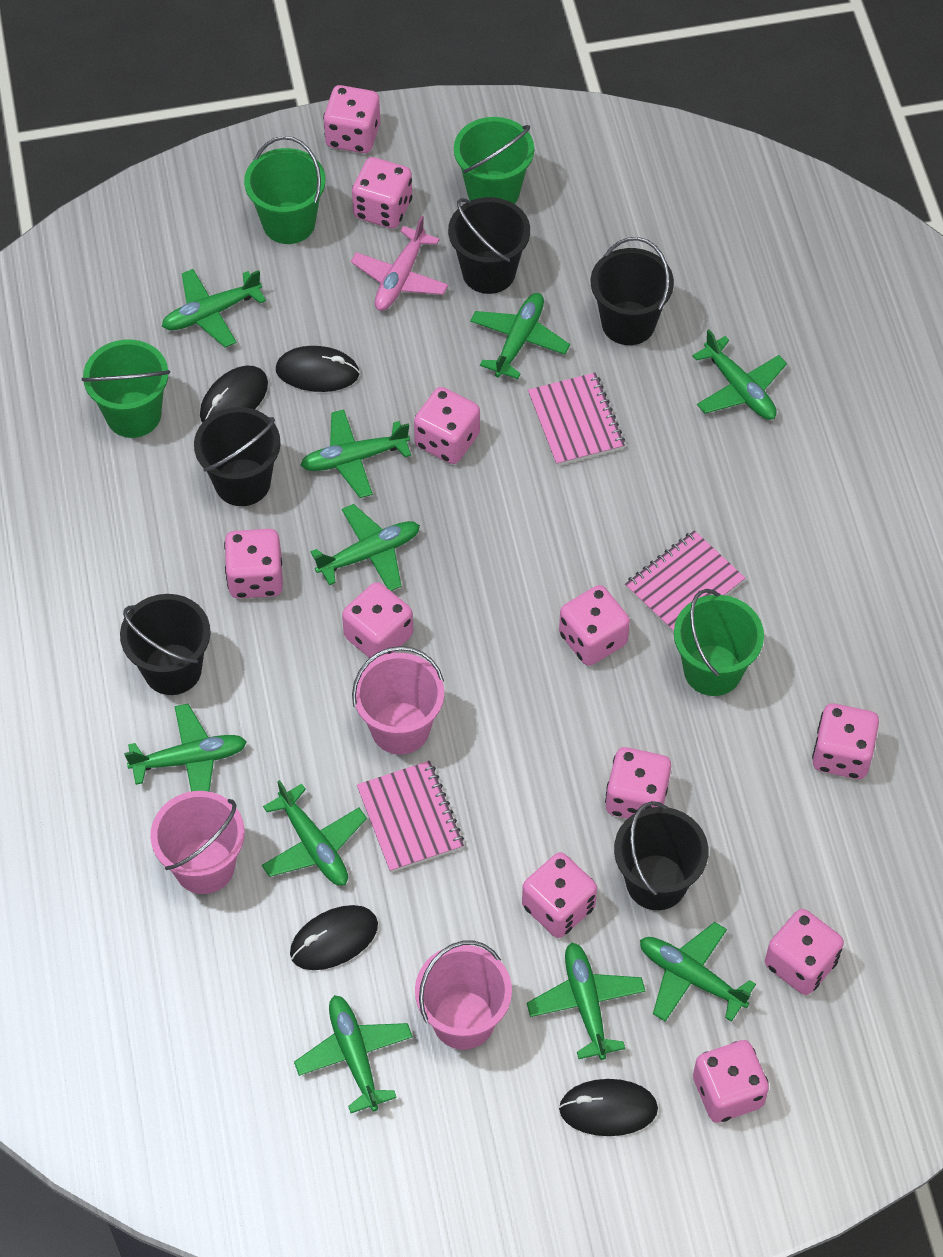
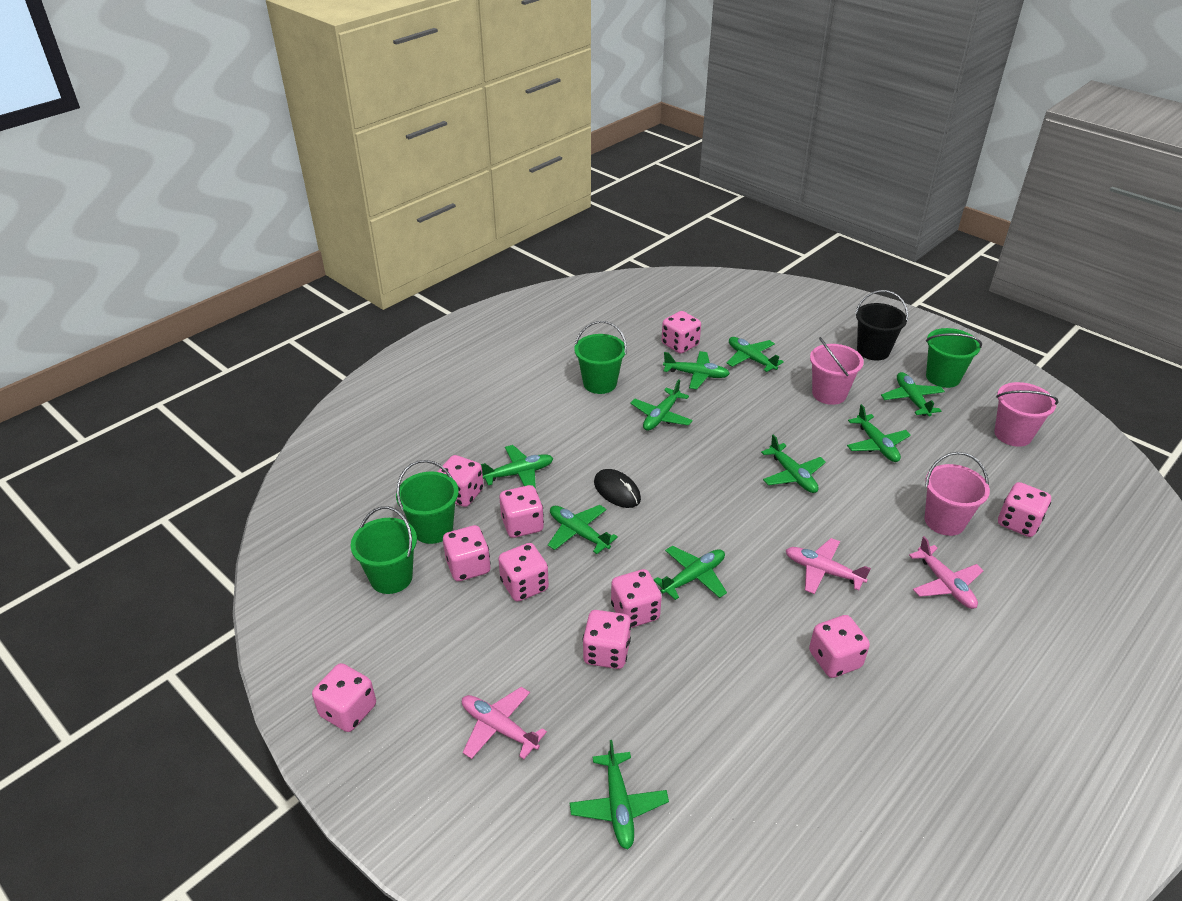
black bucket: 5 -> 1
black mouse: 4 -> 1
pink dice: 11 -> 10
pink notebook: 3 -> 0
pink plane: 1 -> 3

